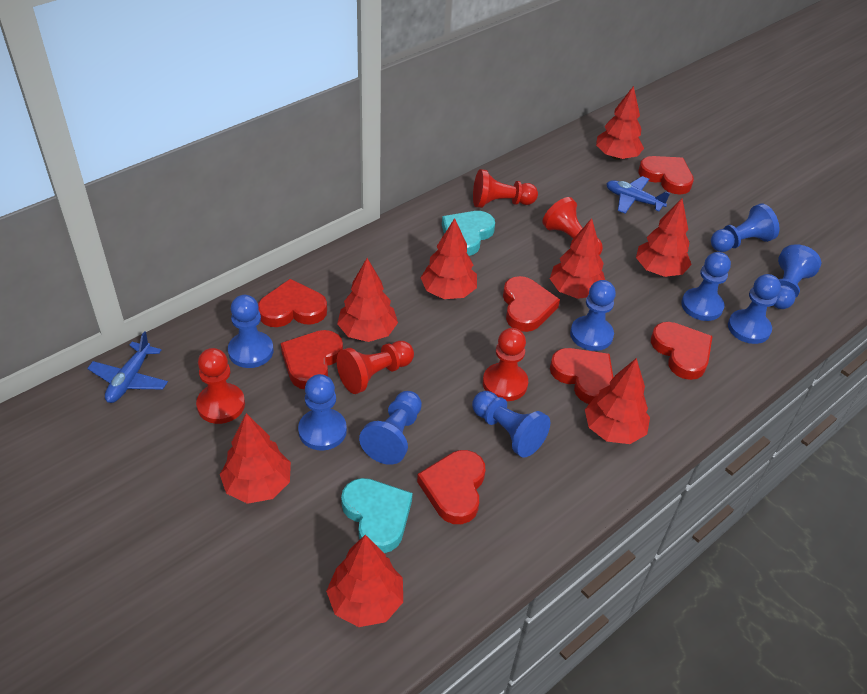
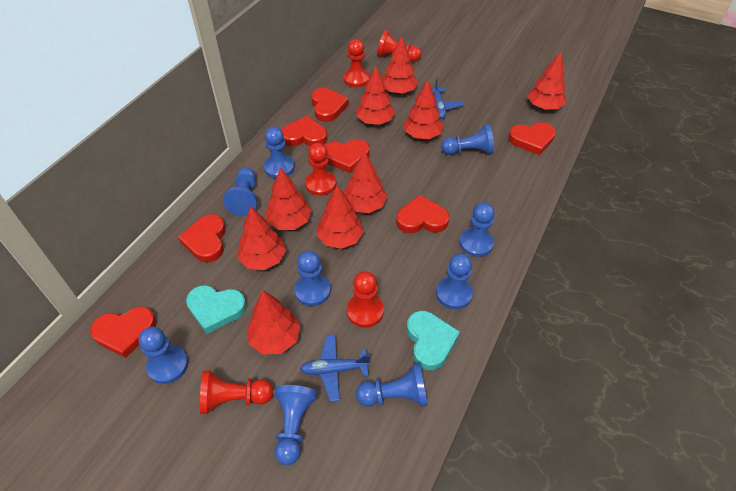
red tree: 8 -> 9

